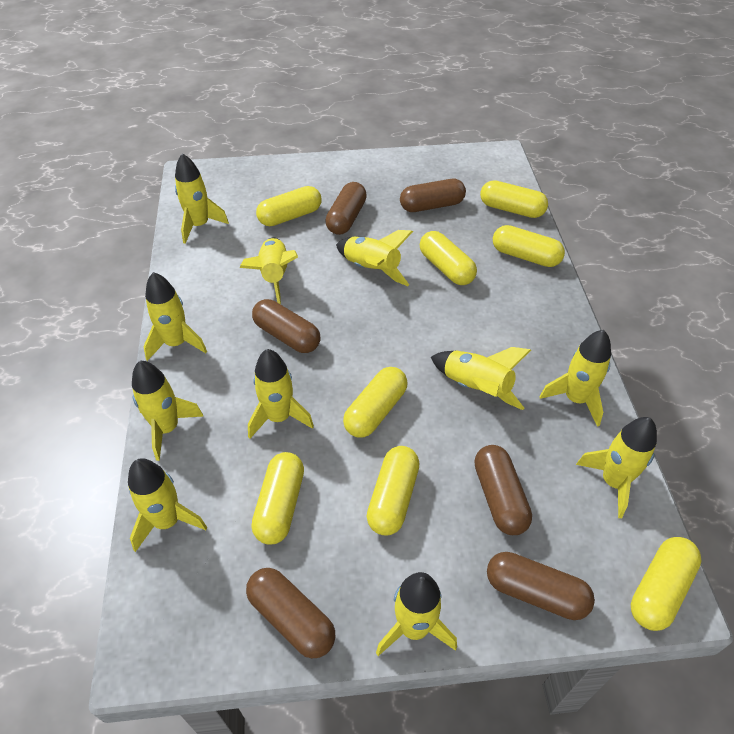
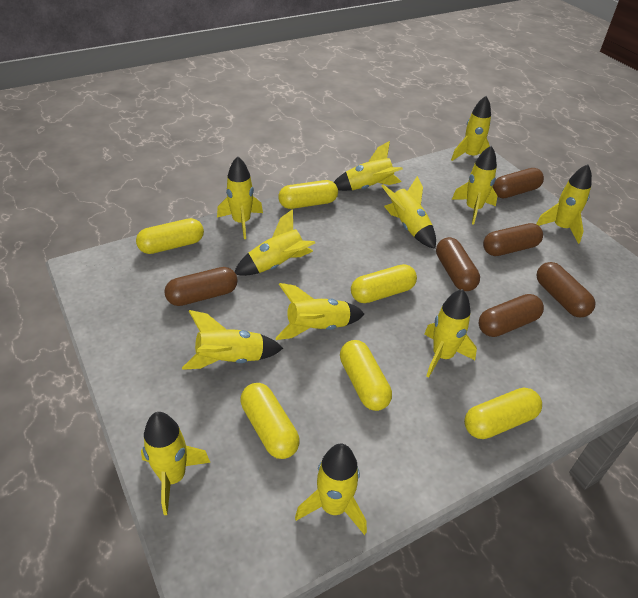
yellow capsule: 8 -> 6
yellow rocket: 11 -> 12

